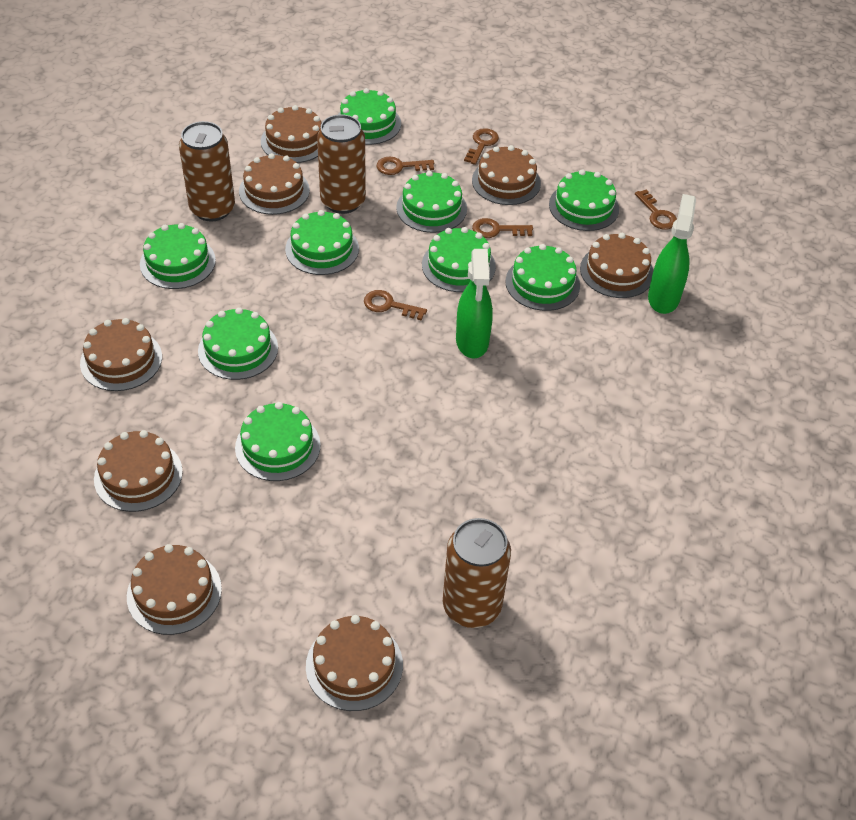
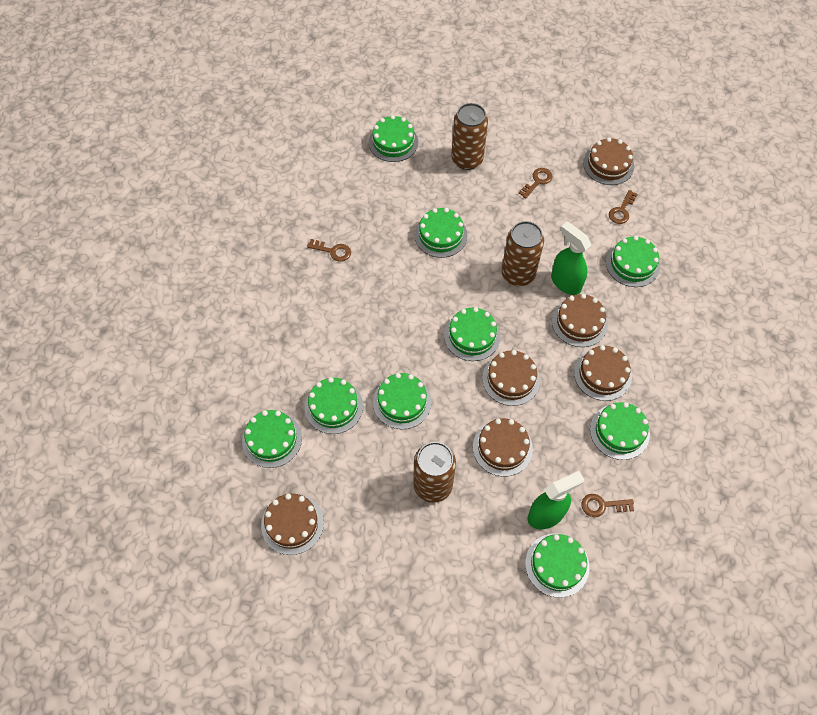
brown cake: 8 -> 6
brown key: 5 -> 4

